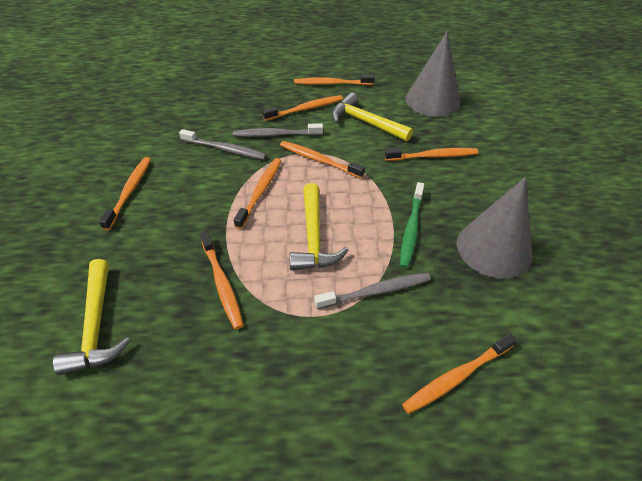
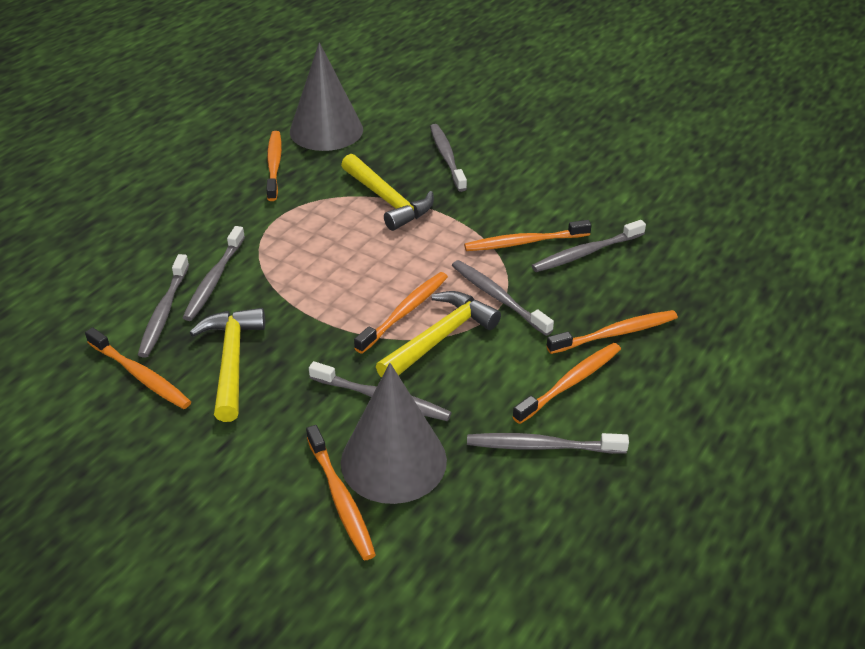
green toothbrush: 1 -> 0
grey toothbrush: 3 -> 7
orange toothbrush: 8 -> 7

